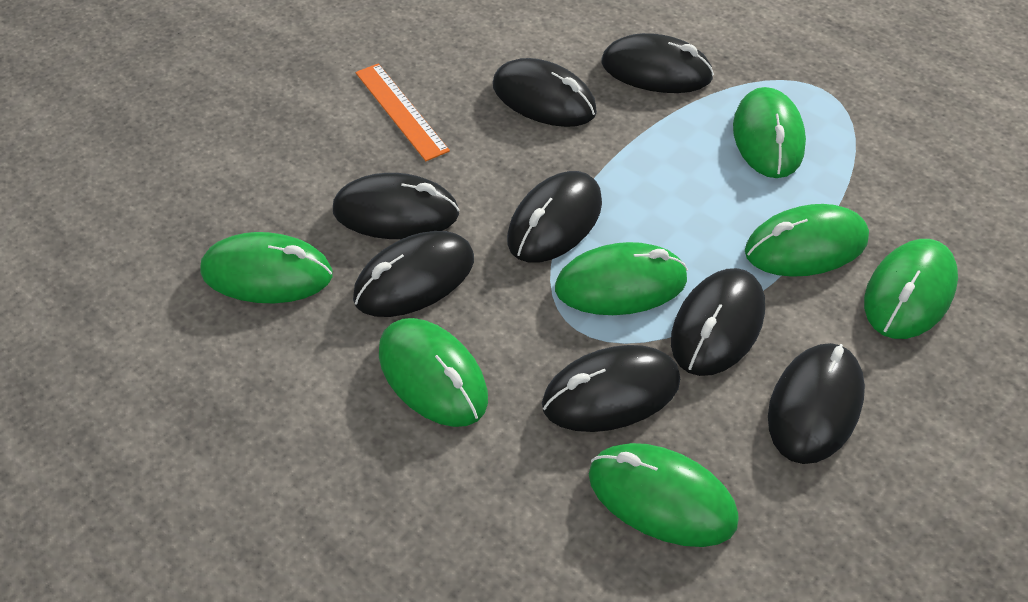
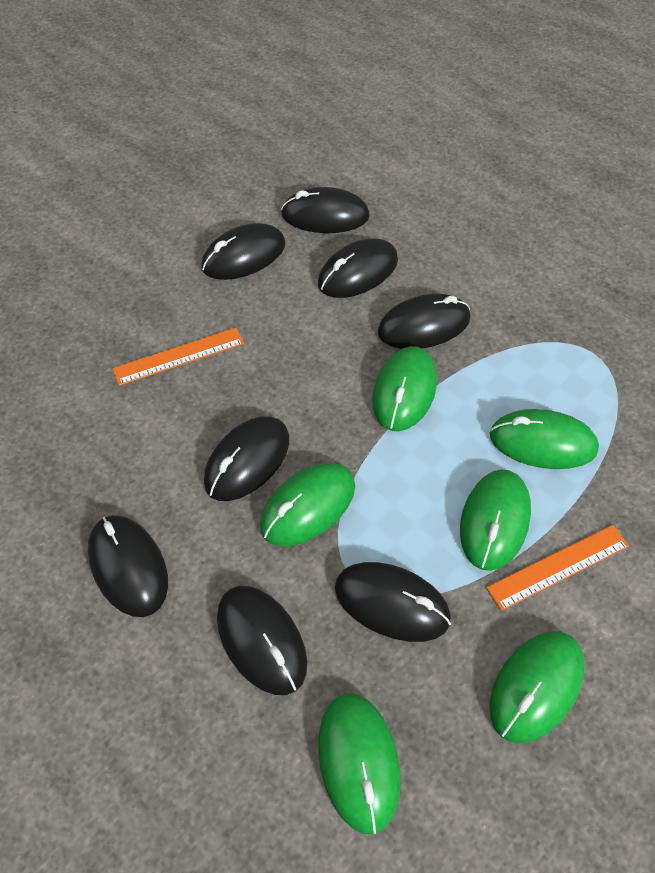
green mouse: 7 -> 6
orange ruler: 1 -> 2

